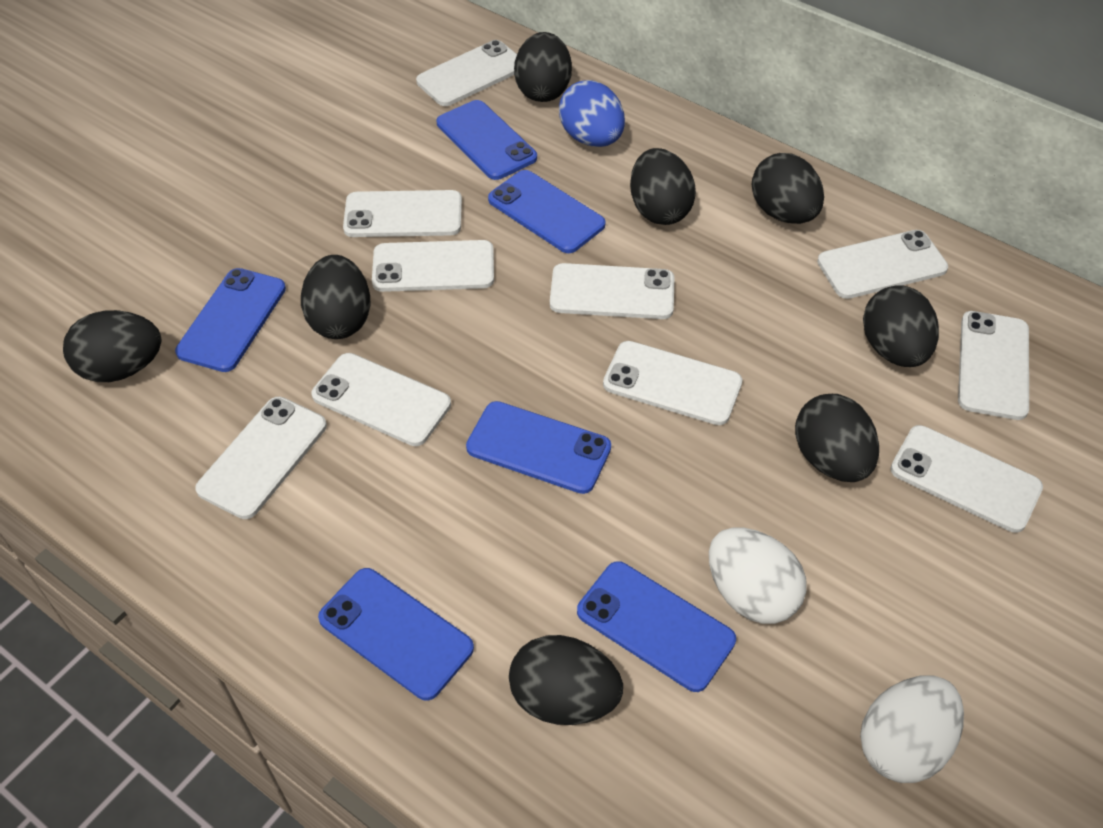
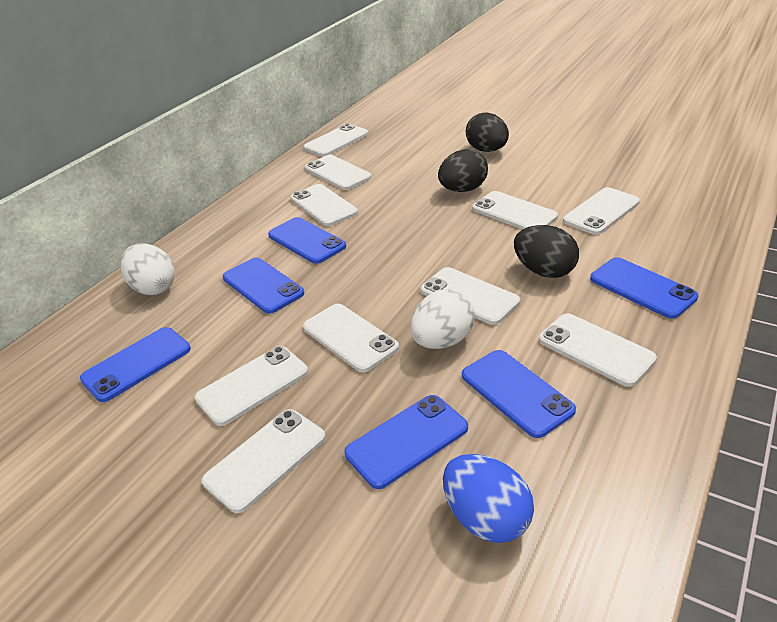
black egg: 8 -> 3

